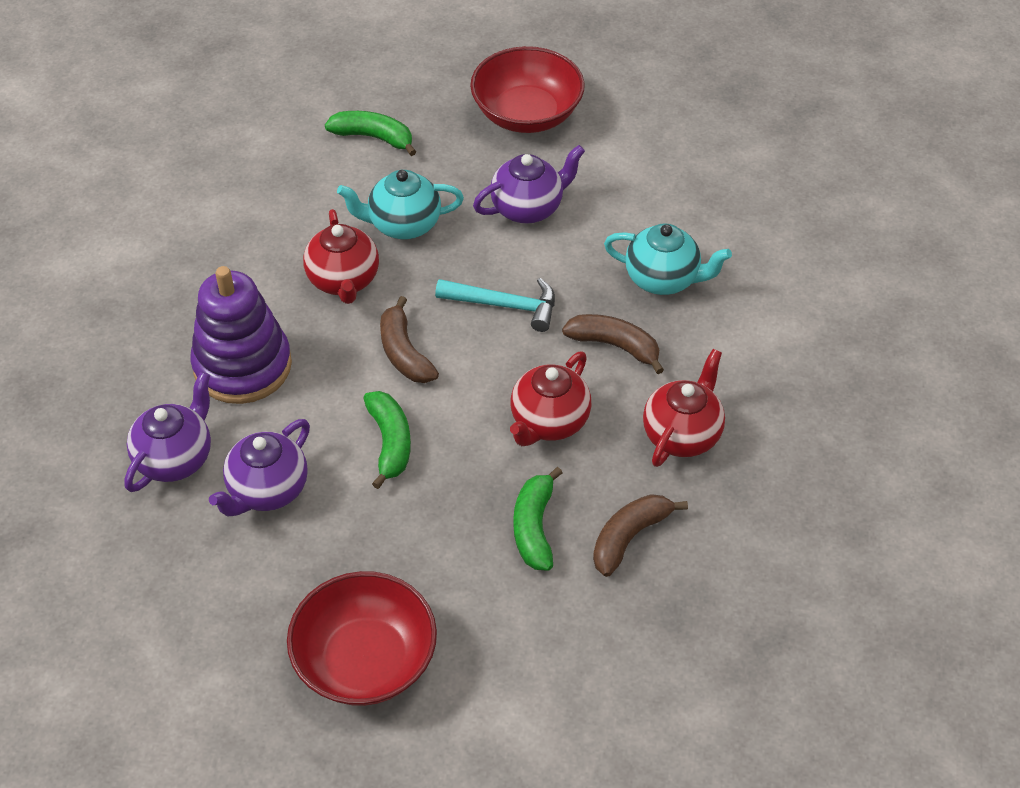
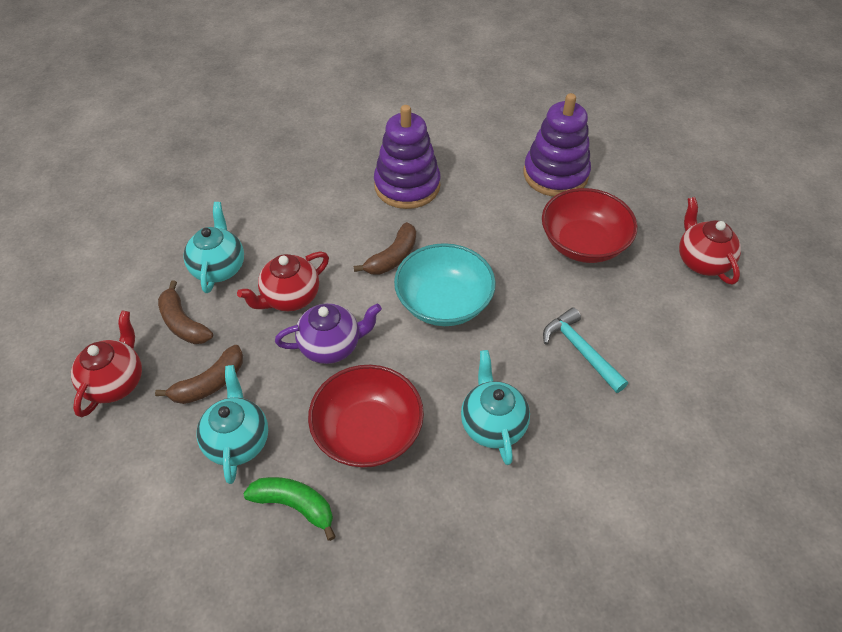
green banana: 3 -> 1
purple stacking toy: 1 -> 2
purple teapot: 3 -> 1
turquoise bowl: 0 -> 1
turquoise teapot: 2 -> 3

